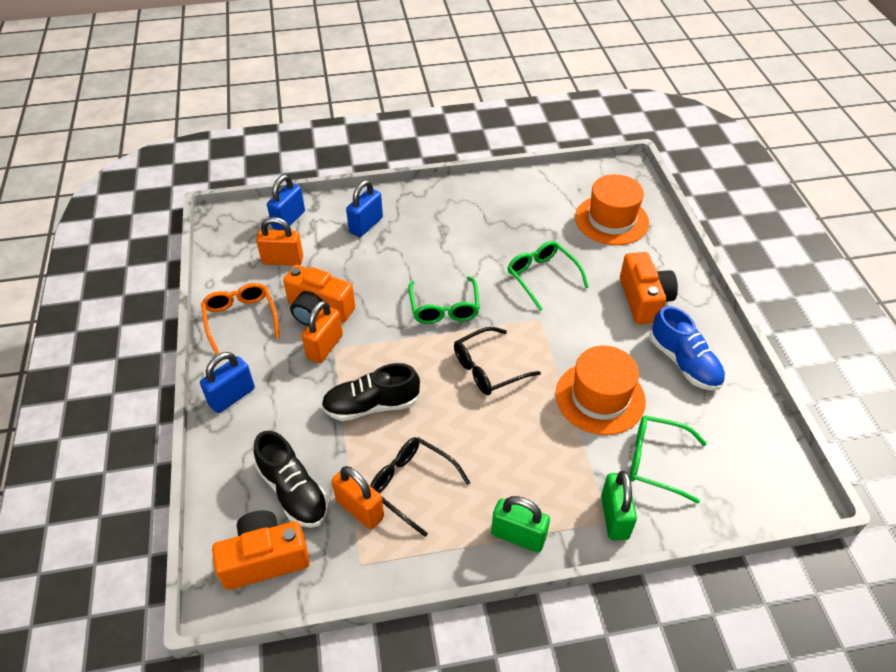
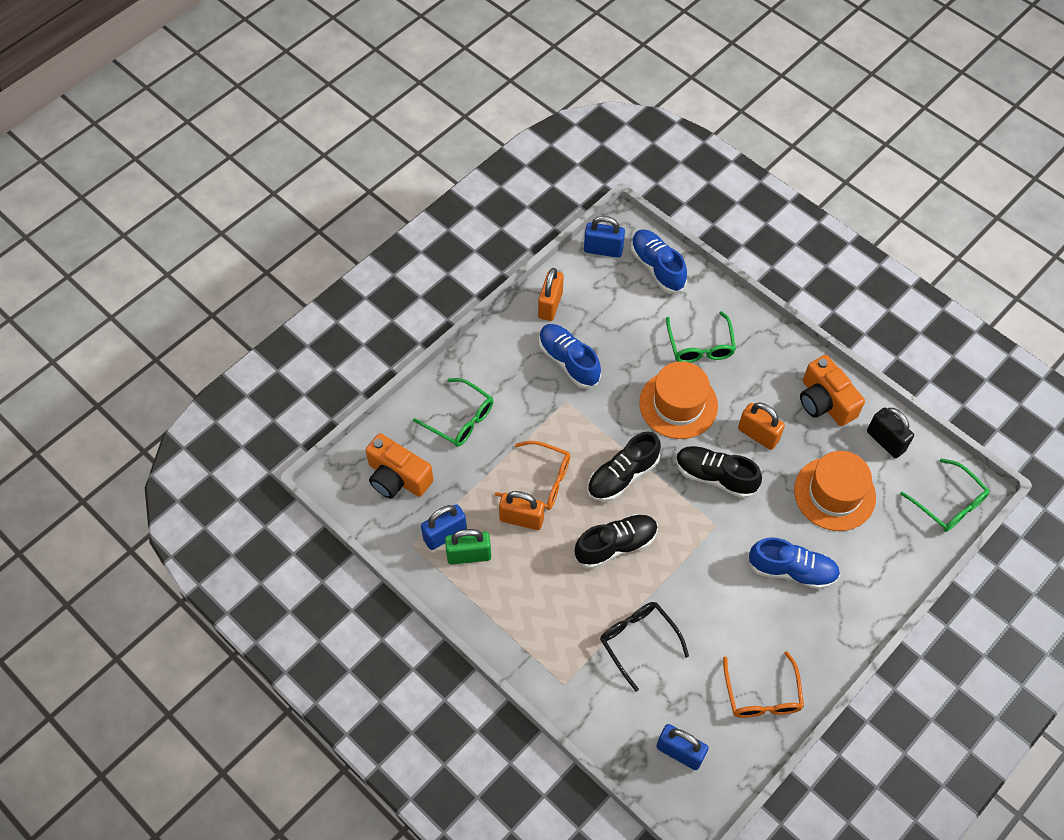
black glasses: 2 -> 1
black padlock: 0 -> 1
black shoe: 2 -> 3
blue shoe: 1 -> 3
green padlock: 2 -> 1
orange camera: 3 -> 2
orange glasses: 1 -> 2

